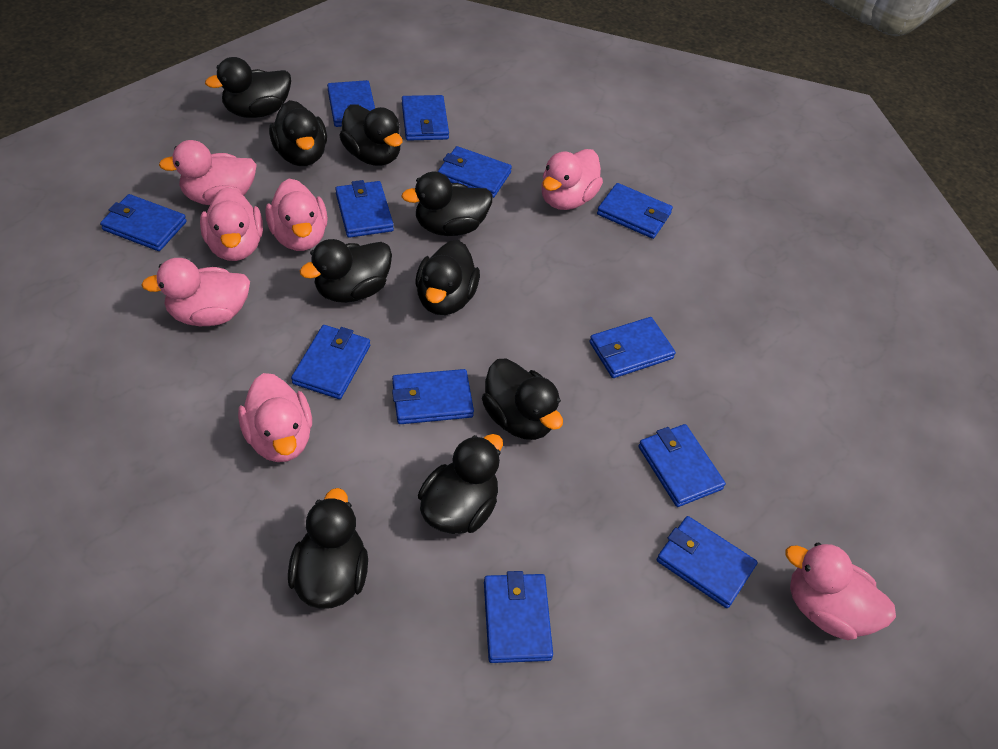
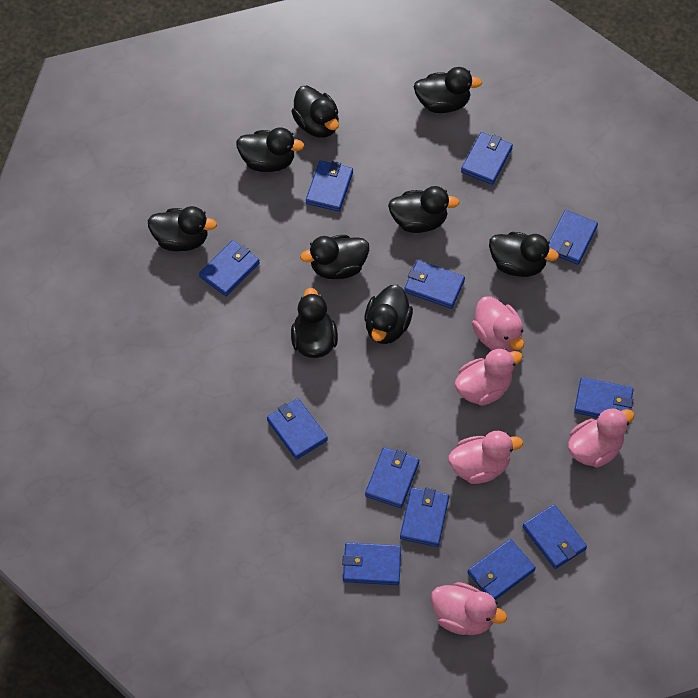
pink duck: 7 -> 5

